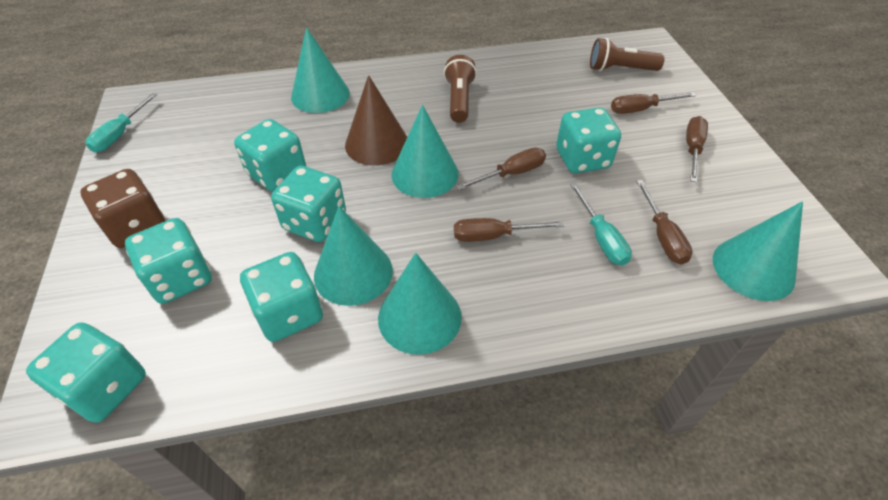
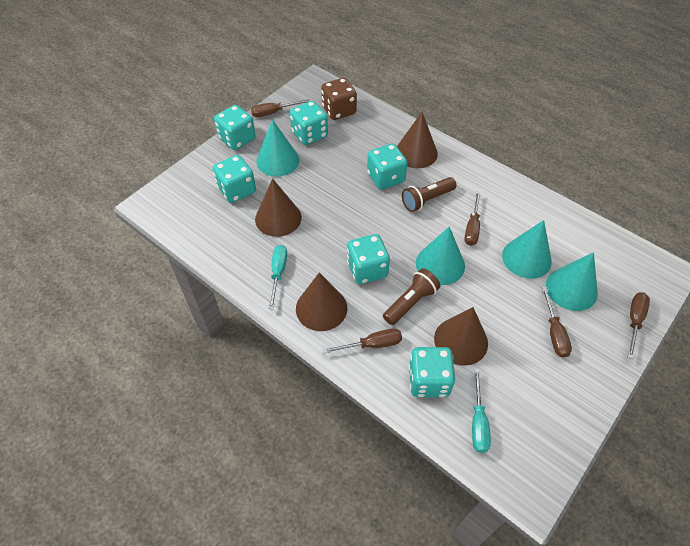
brown cone: 1 -> 4
turquoise cone: 5 -> 4

